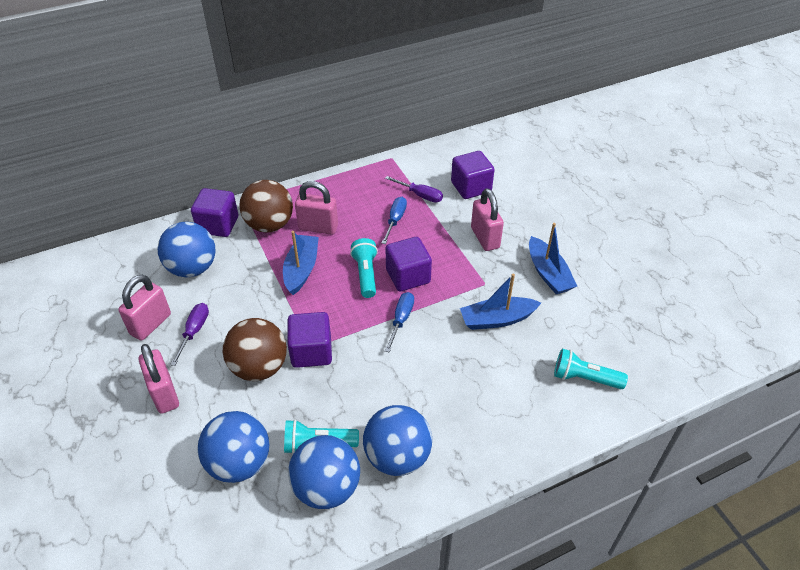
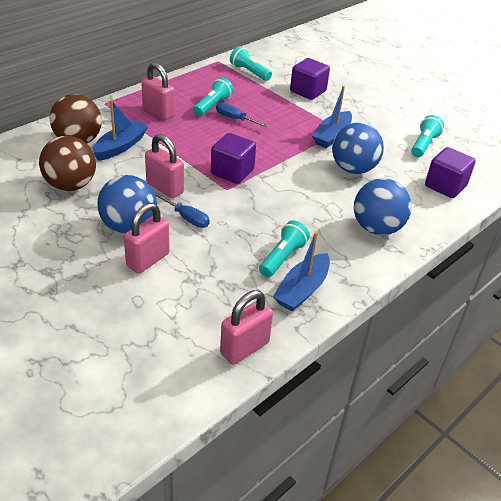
blue ball: 4 -> 3
purple cube: 4 -> 3
purple screwdriver: 2 -> 0
turquoise flashlight: 3 -> 4

